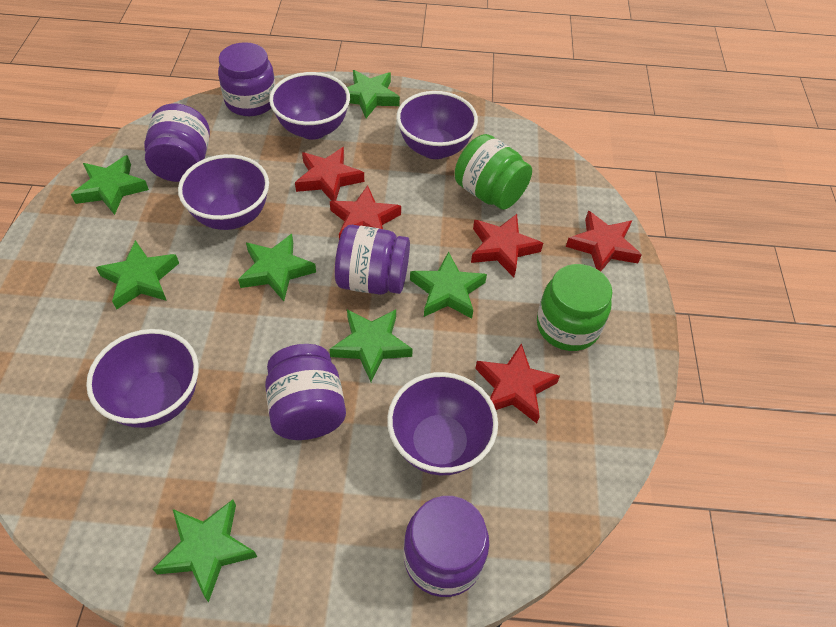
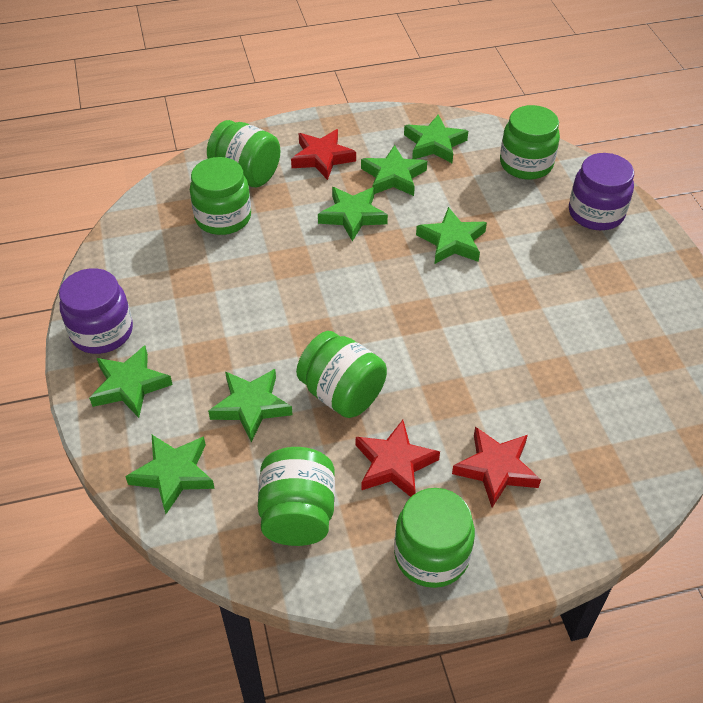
green jar: 2 -> 6
purple bowl: 5 -> 0
purple jar: 5 -> 2
red star: 5 -> 3

